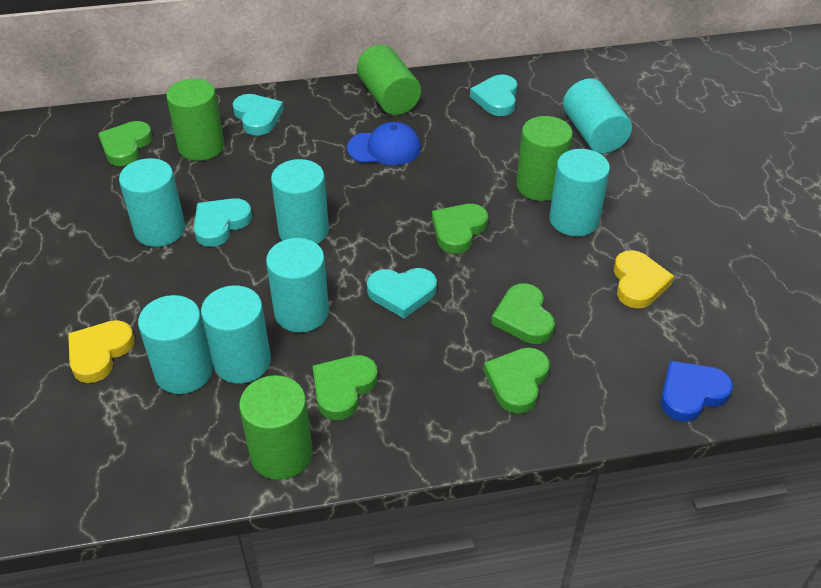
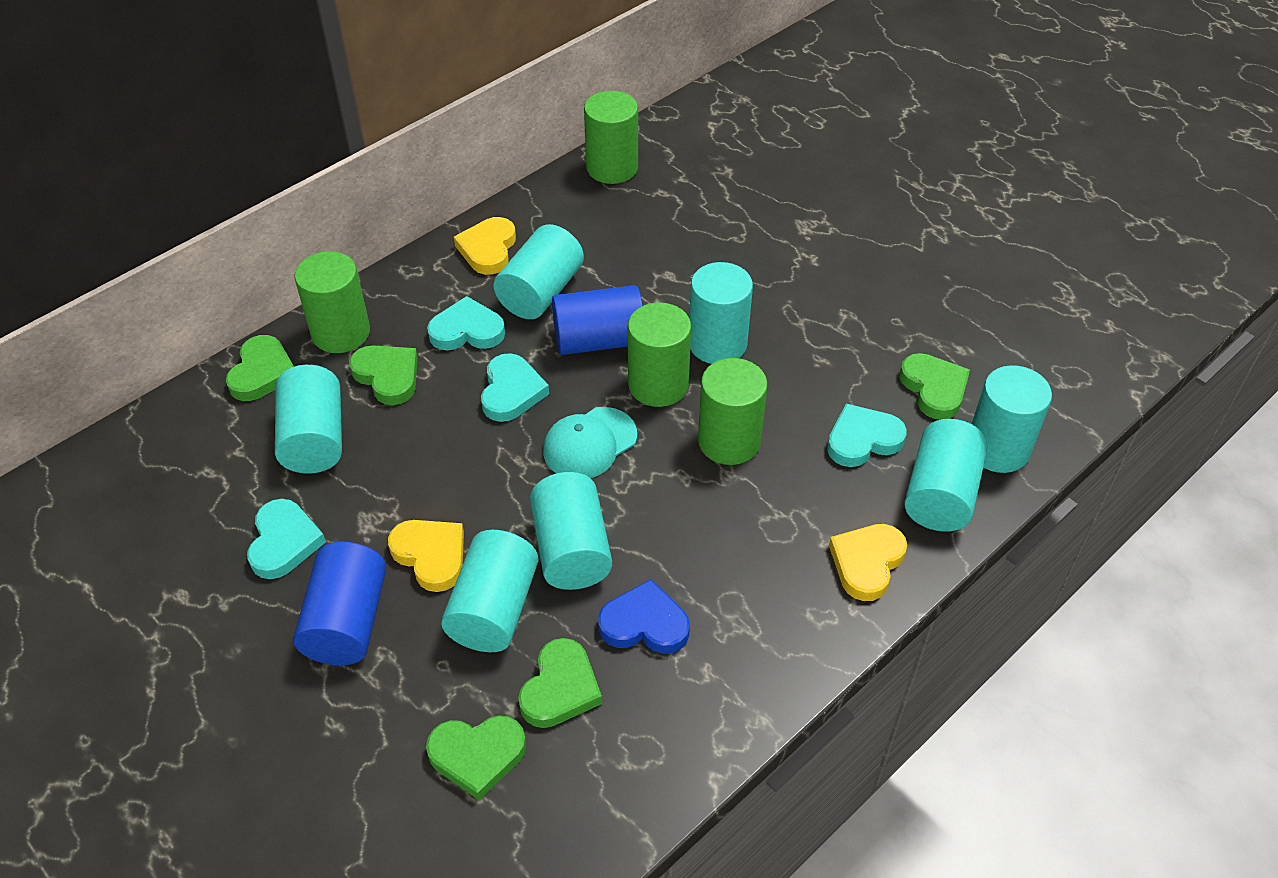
blue cap: 1 -> 0
blue cylinder: 0 -> 2
turquoise cap: 0 -> 1
yellow heart: 2 -> 3

